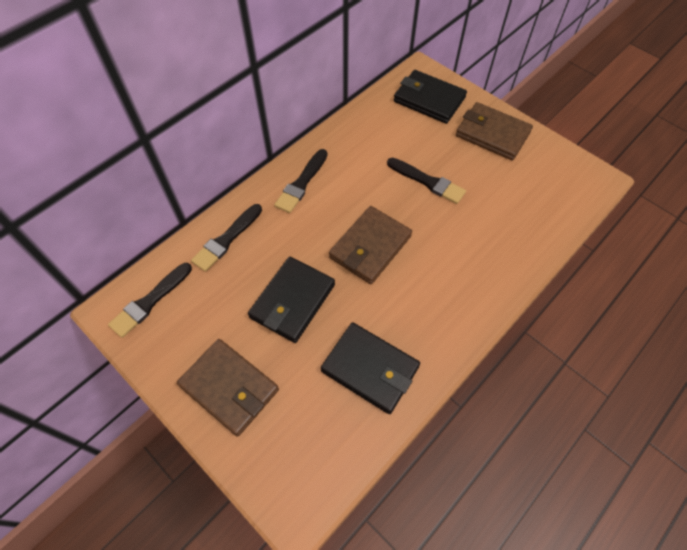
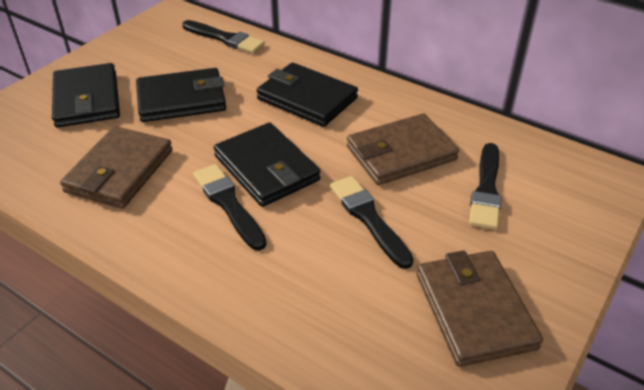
black wallet: 3 -> 4

